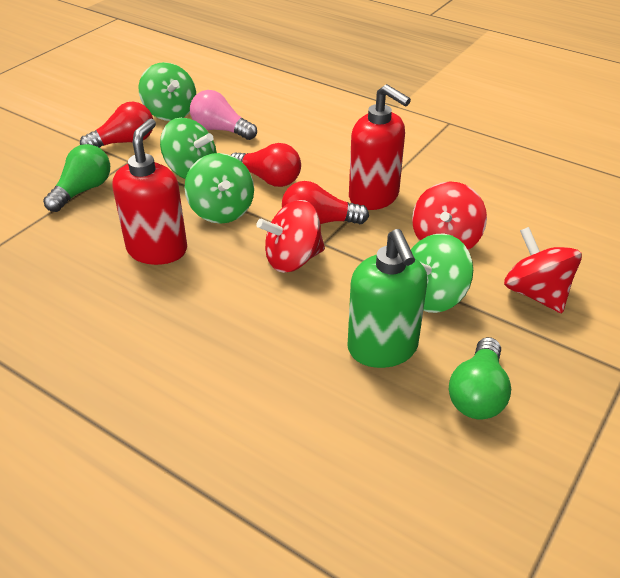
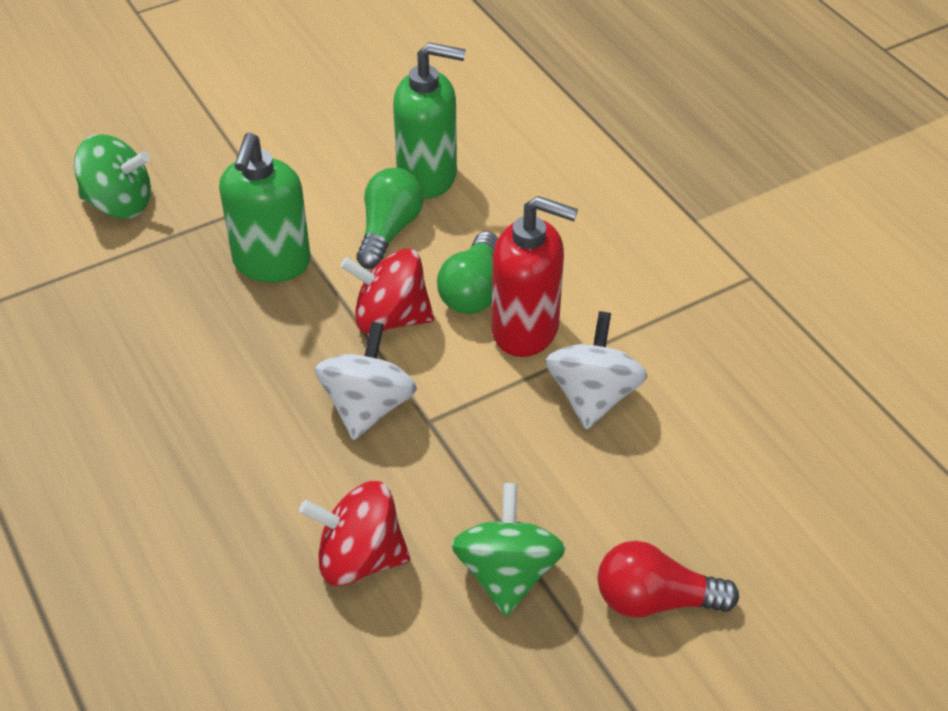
green soap dispenser: 1 -> 2
green spinning top: 4 -> 2
pink light bulb: 1 -> 0
red light bulb: 3 -> 1
red soap dispenser: 2 -> 1
red spinning top: 3 -> 2
white spinning top: 0 -> 2

